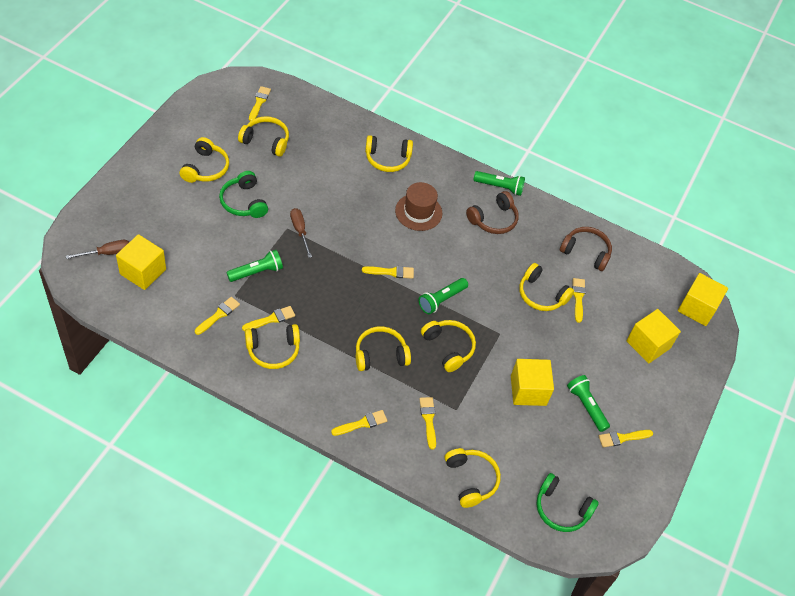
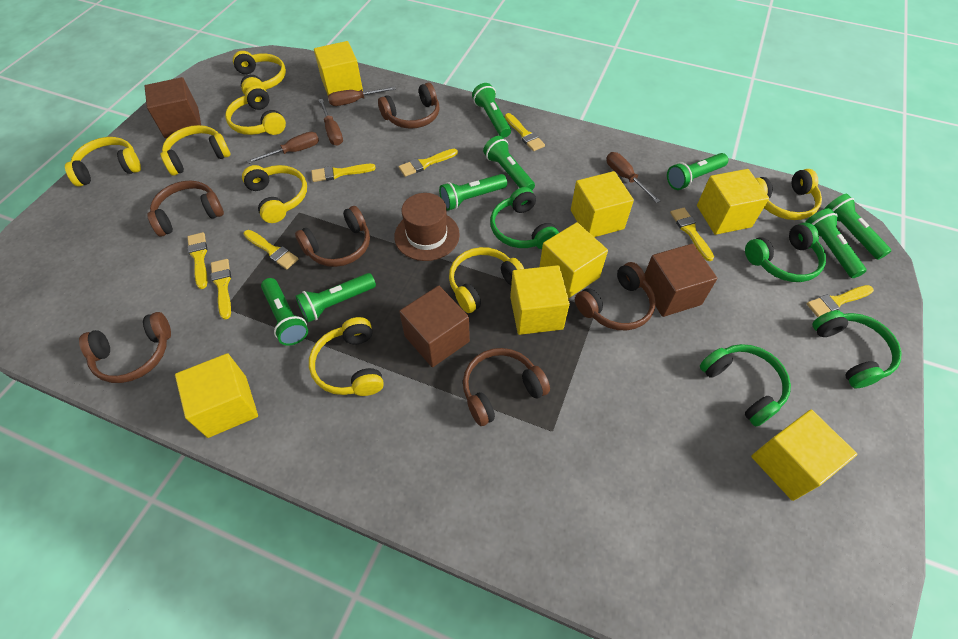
brown cube: 0 -> 3
brown headphones: 2 -> 6
brown screwdriver: 2 -> 4
green flashlight: 4 -> 8
green headphones: 2 -> 4
yellow cube: 4 -> 7

